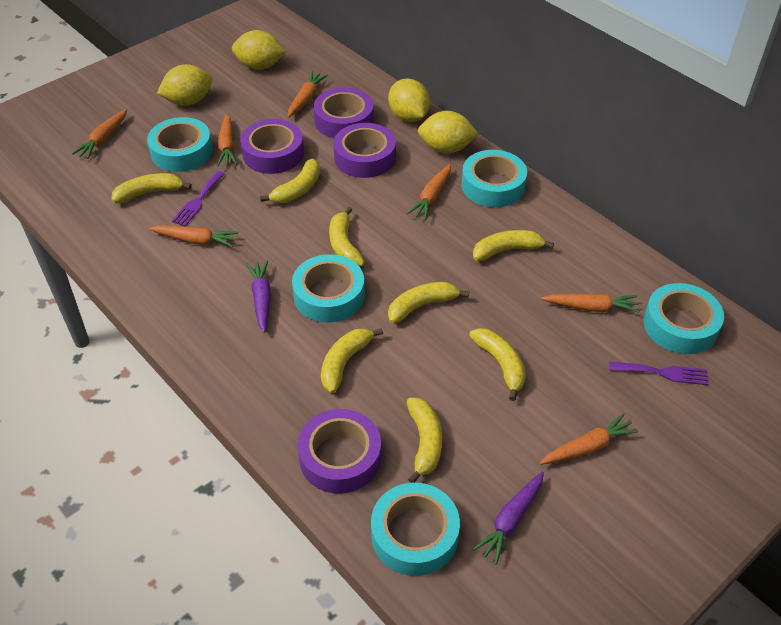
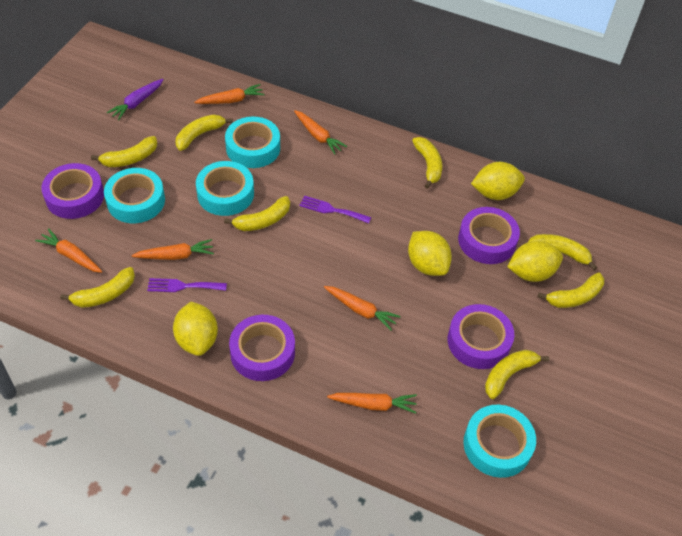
orange carrot: 7 -> 6
purple carrot: 2 -> 1
turquoise tape: 5 -> 4

